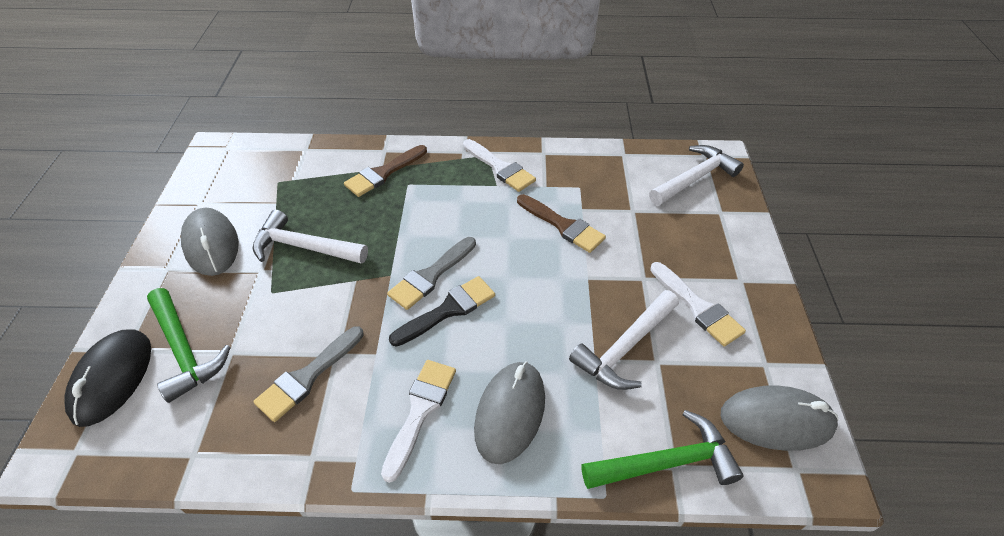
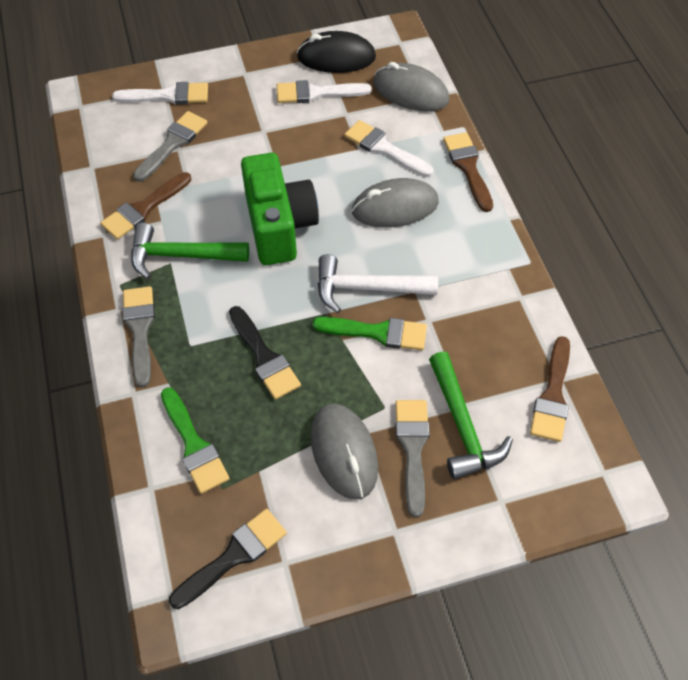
black brush: 1 -> 2
brown brush: 2 -> 3
green brush: 0 -> 2
green camera: 0 -> 1
grey brush: 2 -> 3
white hammer: 3 -> 1

